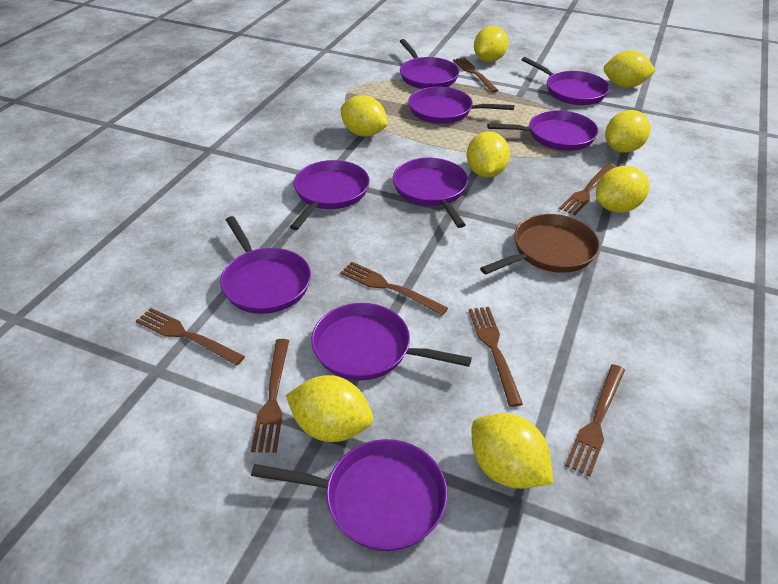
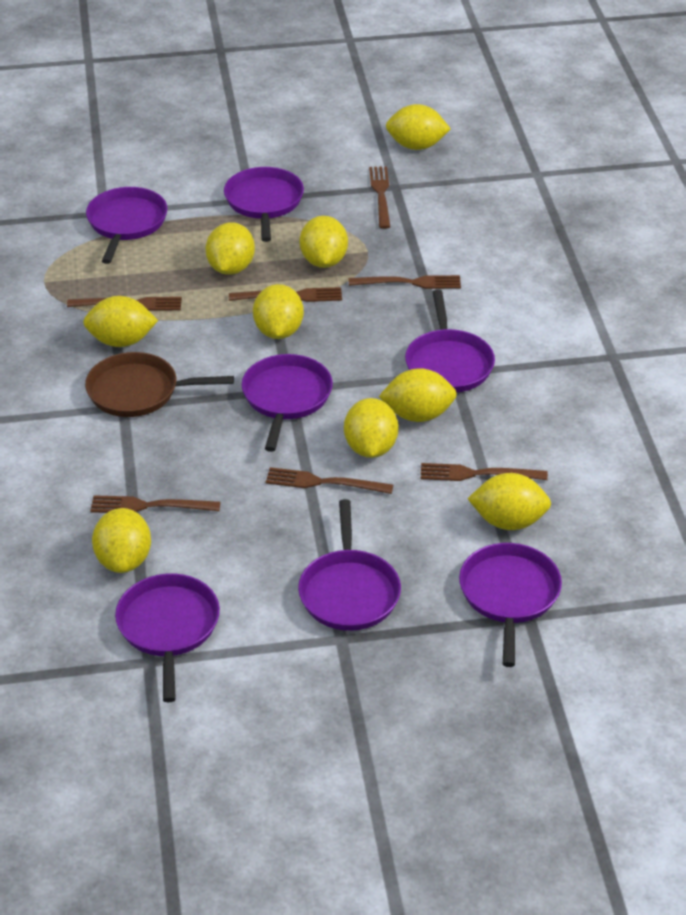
purple pan: 9 -> 7
yellow lemon: 8 -> 9

